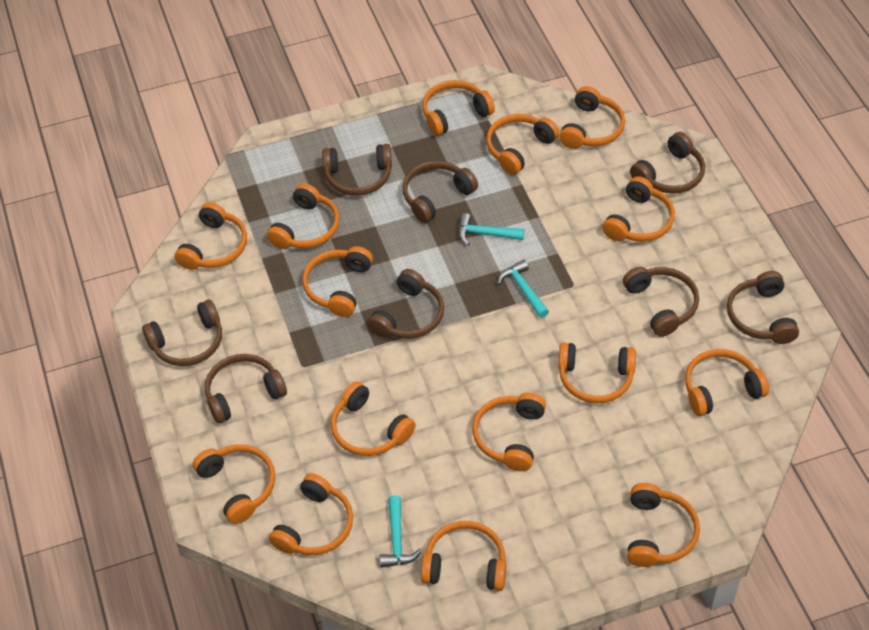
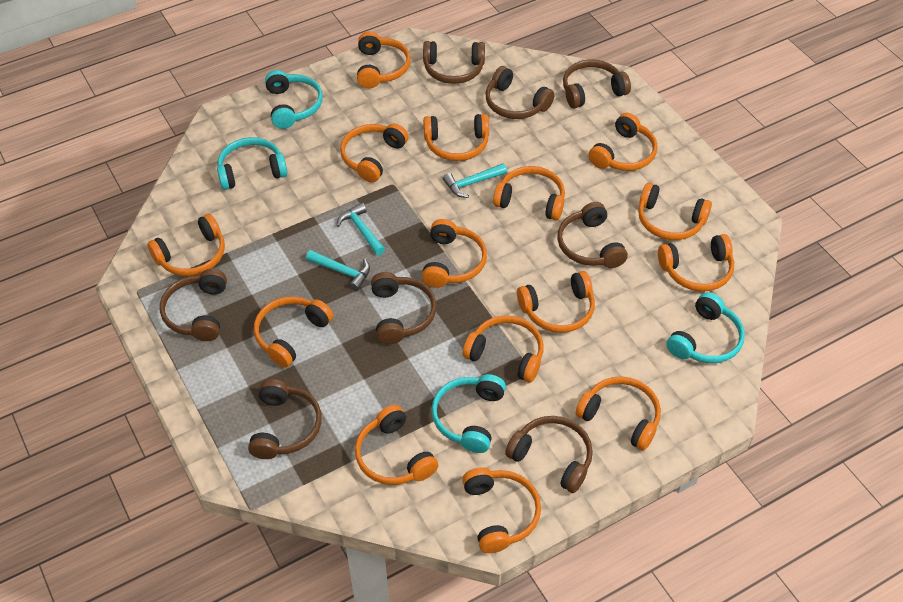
turquoise headphones: 0 -> 4

